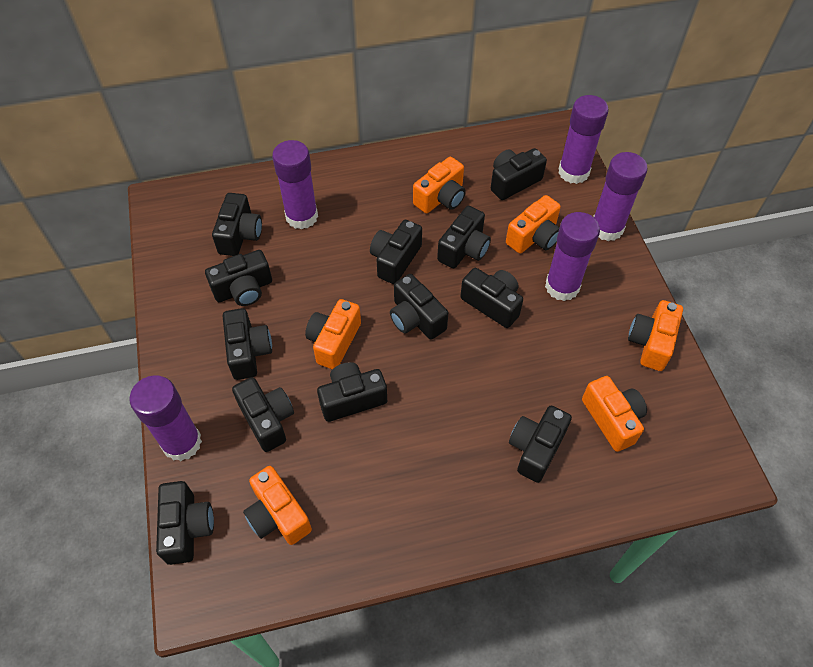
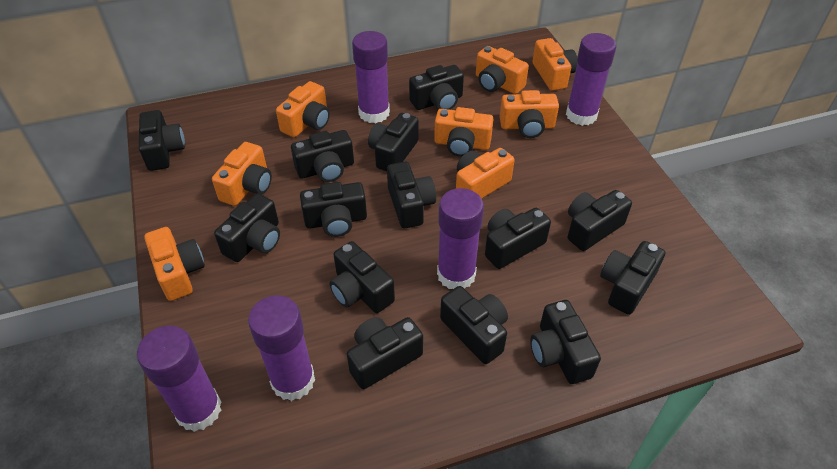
black camera: 12 -> 14
orange camera: 6 -> 8

